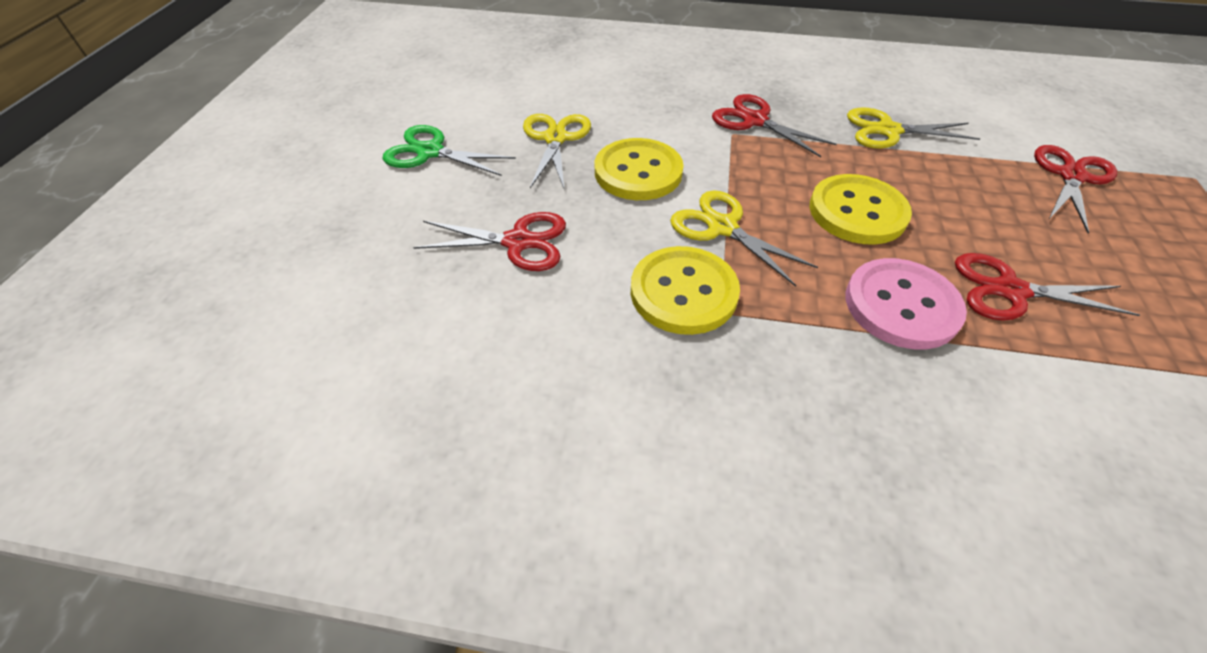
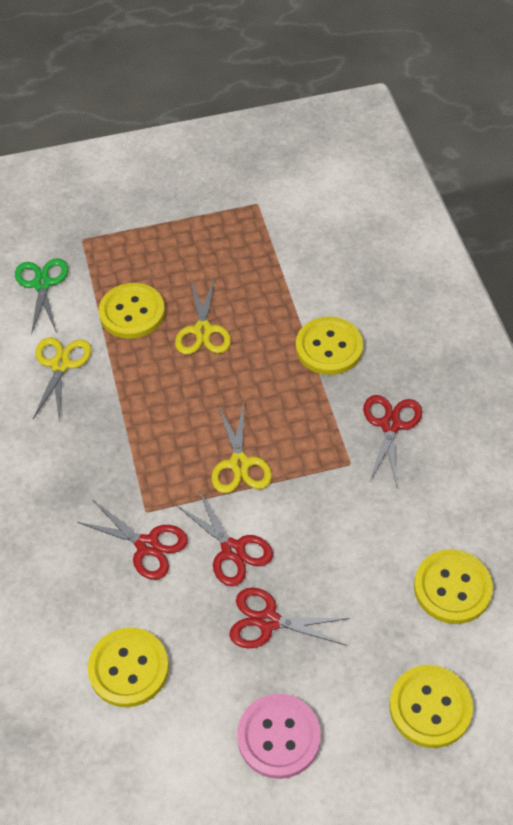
yellow button: 3 -> 5

